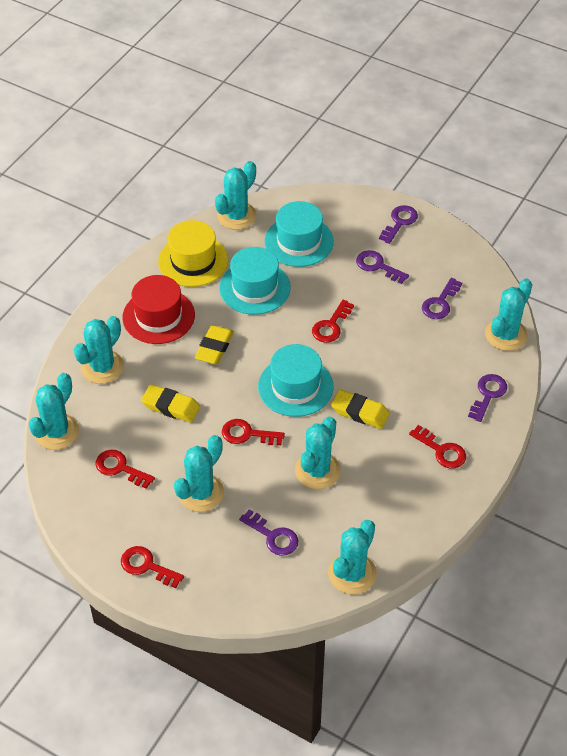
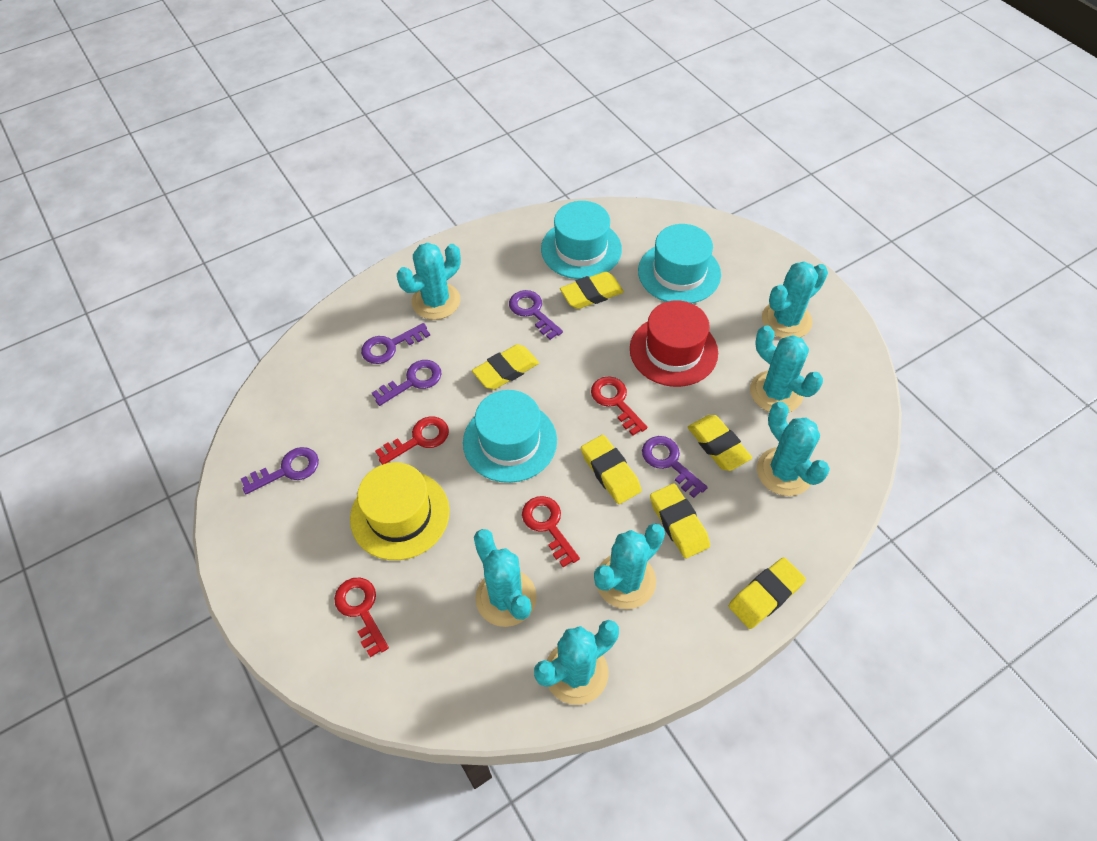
red key: 5 -> 4
yellow eraser: 3 -> 6

